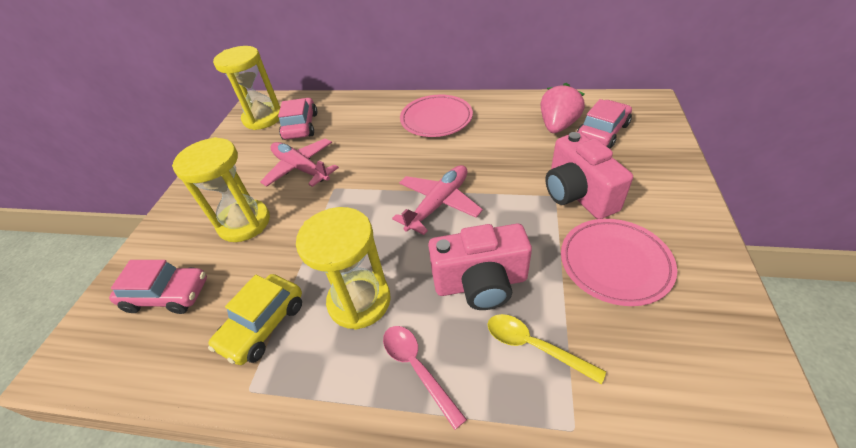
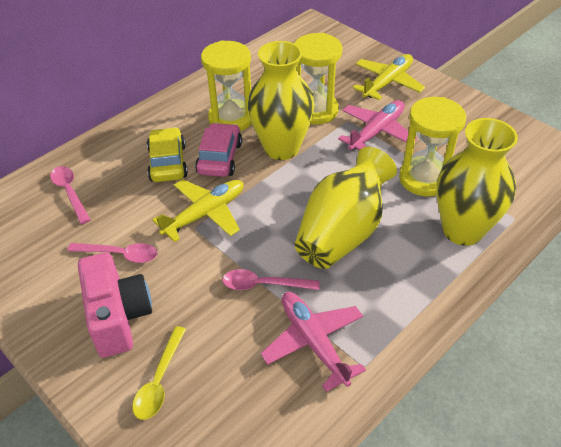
pink camera: 2 -> 1
pink car: 3 -> 1
pink plate: 2 -> 0
pink spoon: 1 -> 3
pink strawberry: 1 -> 0
yellow plane: 0 -> 2
yellow vase: 0 -> 3

